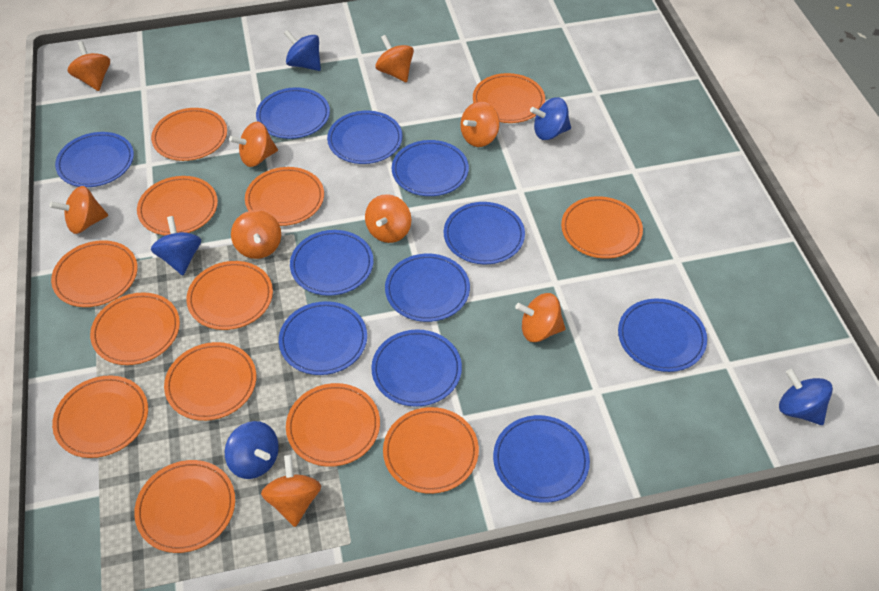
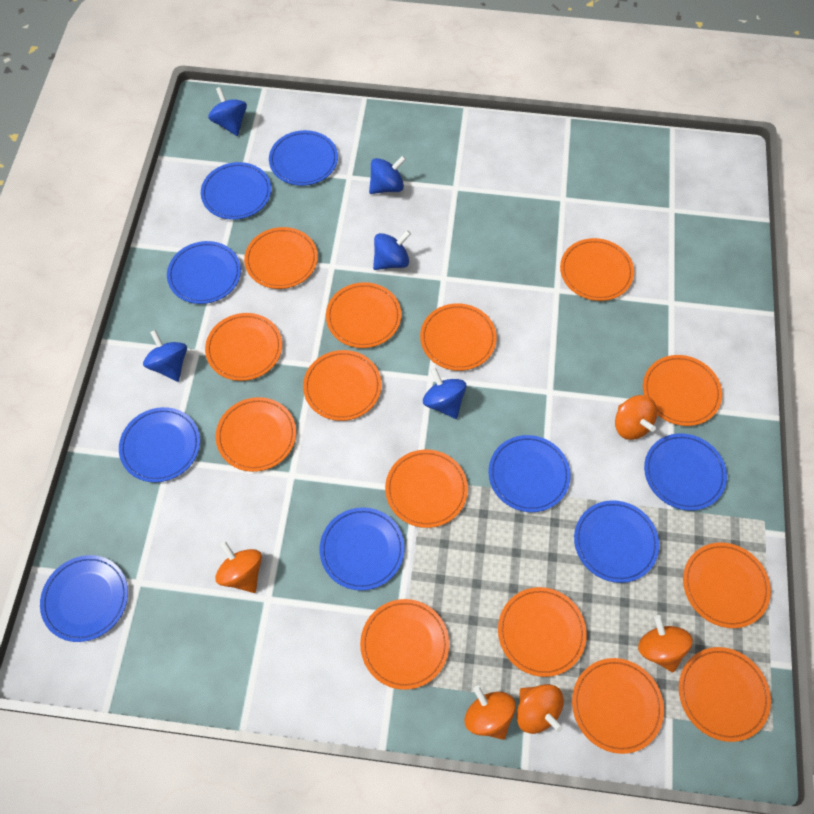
blue plate: 11 -> 9
orange plate: 13 -> 14
orange spinning top: 9 -> 5

